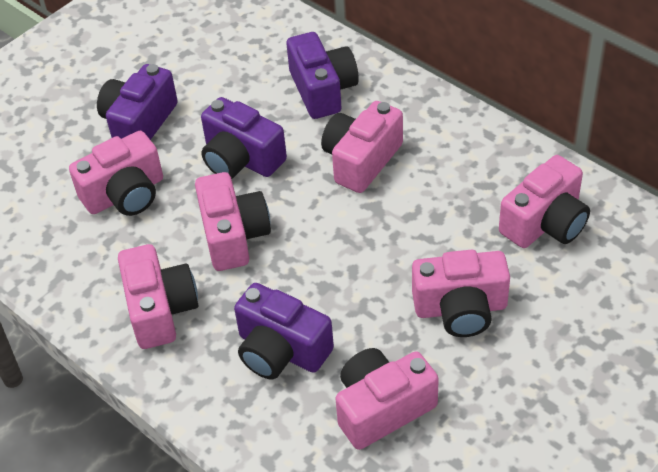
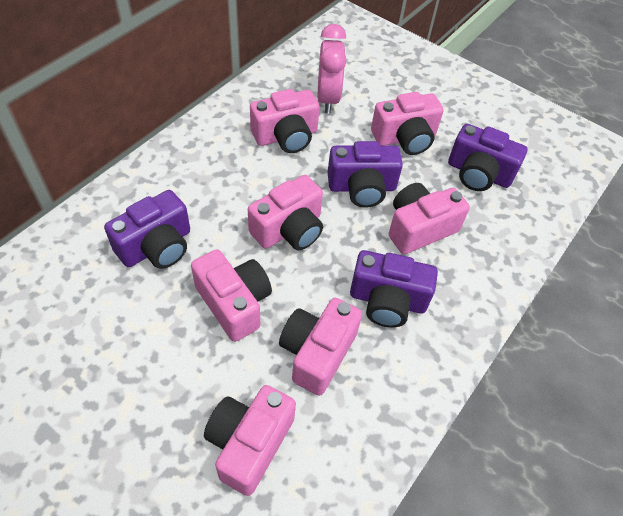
pink clock: 0 -> 1

